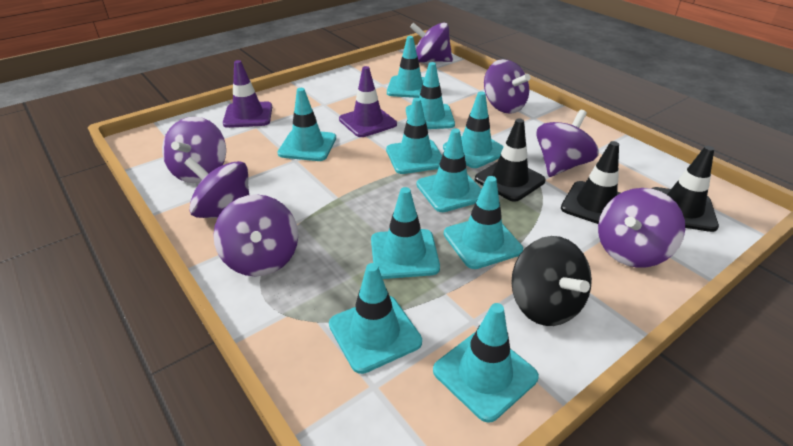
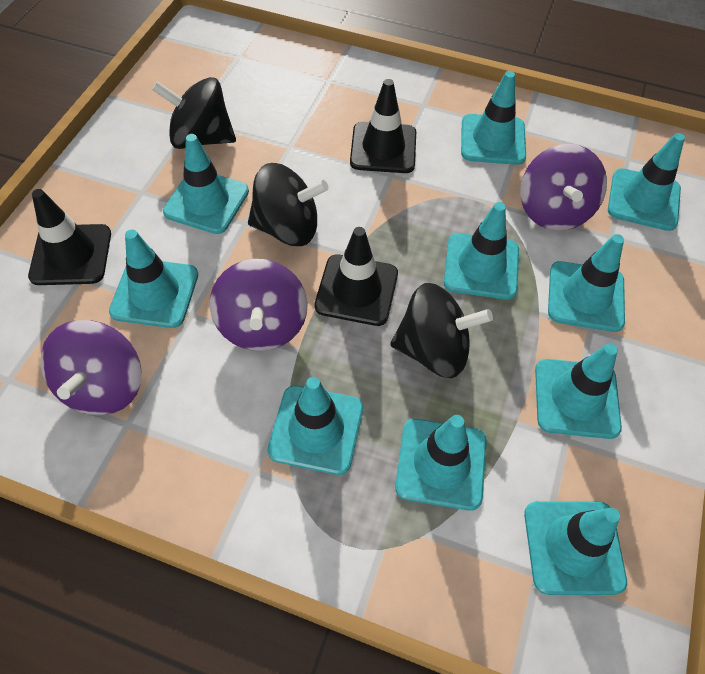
black spinning top: 1 -> 3
purple spinning top: 7 -> 3
purple traffic cone: 2 -> 0

